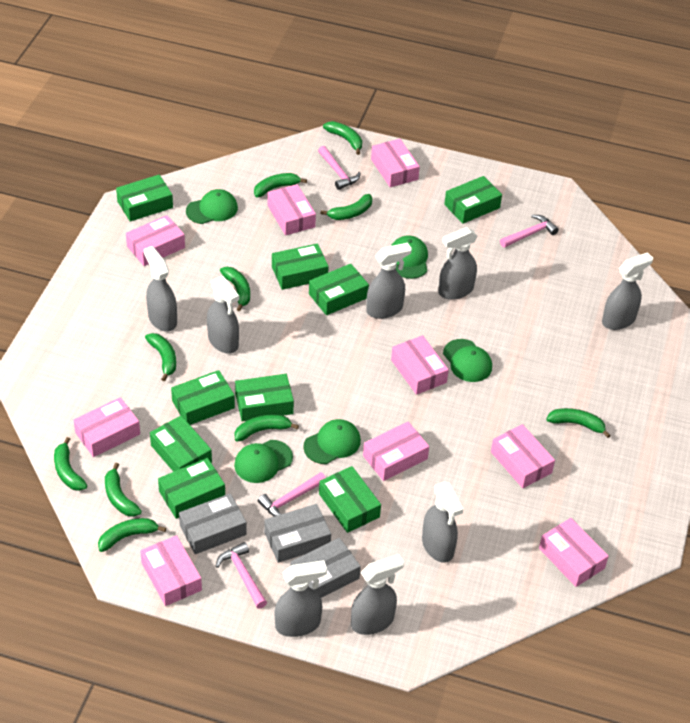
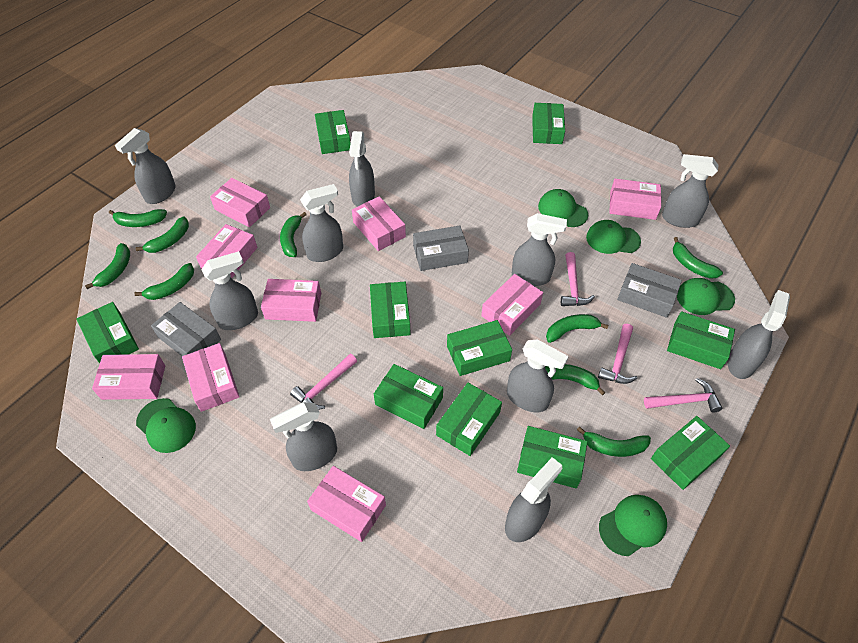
green banana: 10 -> 9
green box: 9 -> 10
grey spray bottle: 8 -> 10

